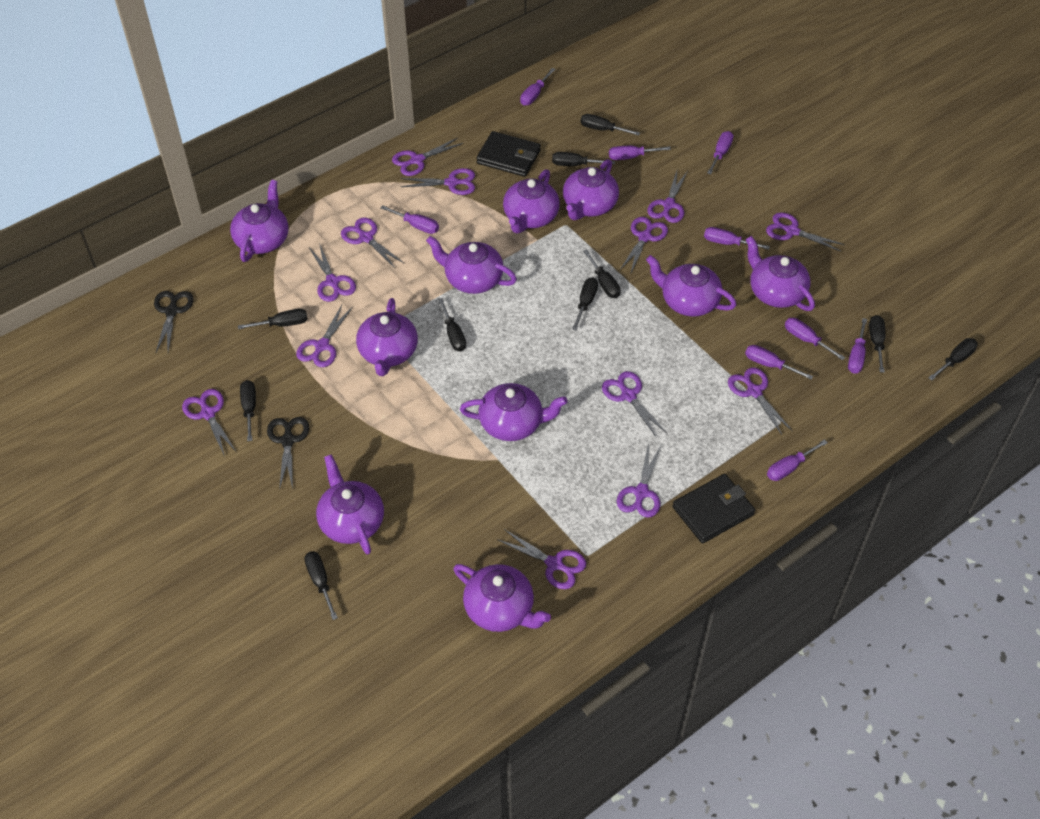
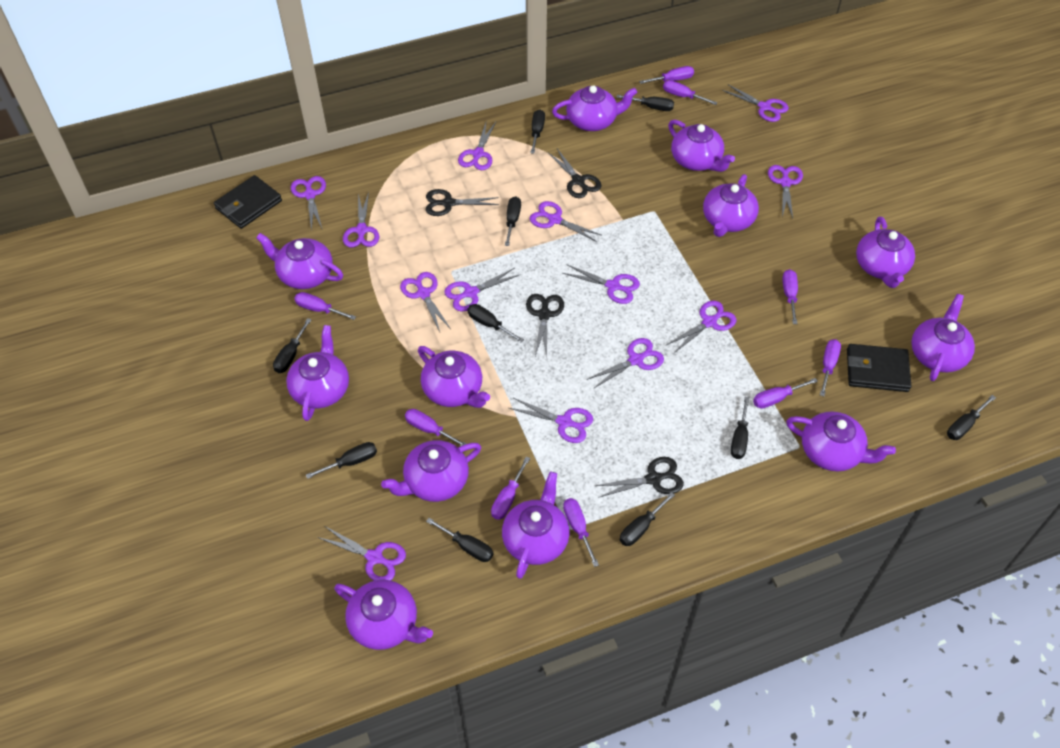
black scissors: 2 -> 4
purple teapot: 10 -> 12

